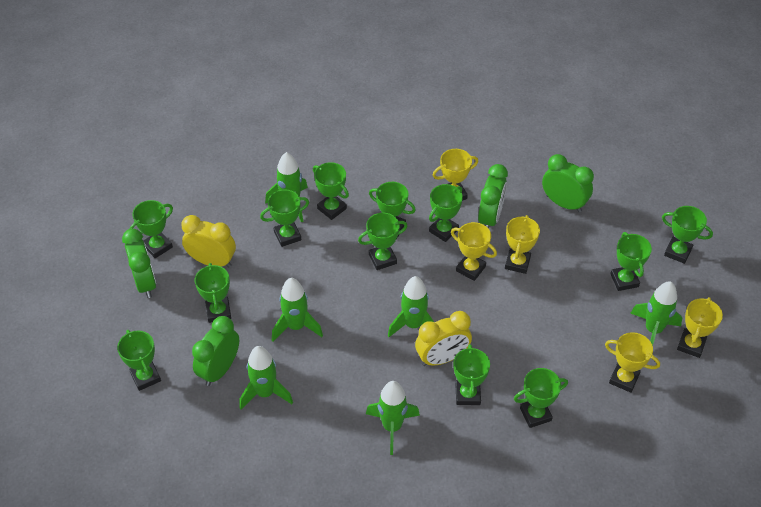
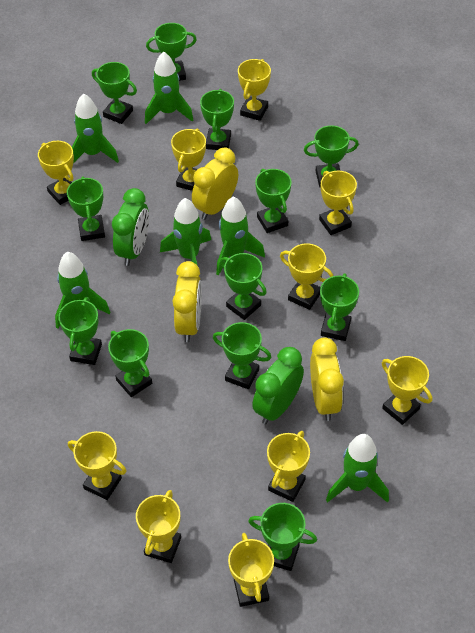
green clock: 4 -> 2
yellow clock: 2 -> 3
yellow trophy: 5 -> 10

